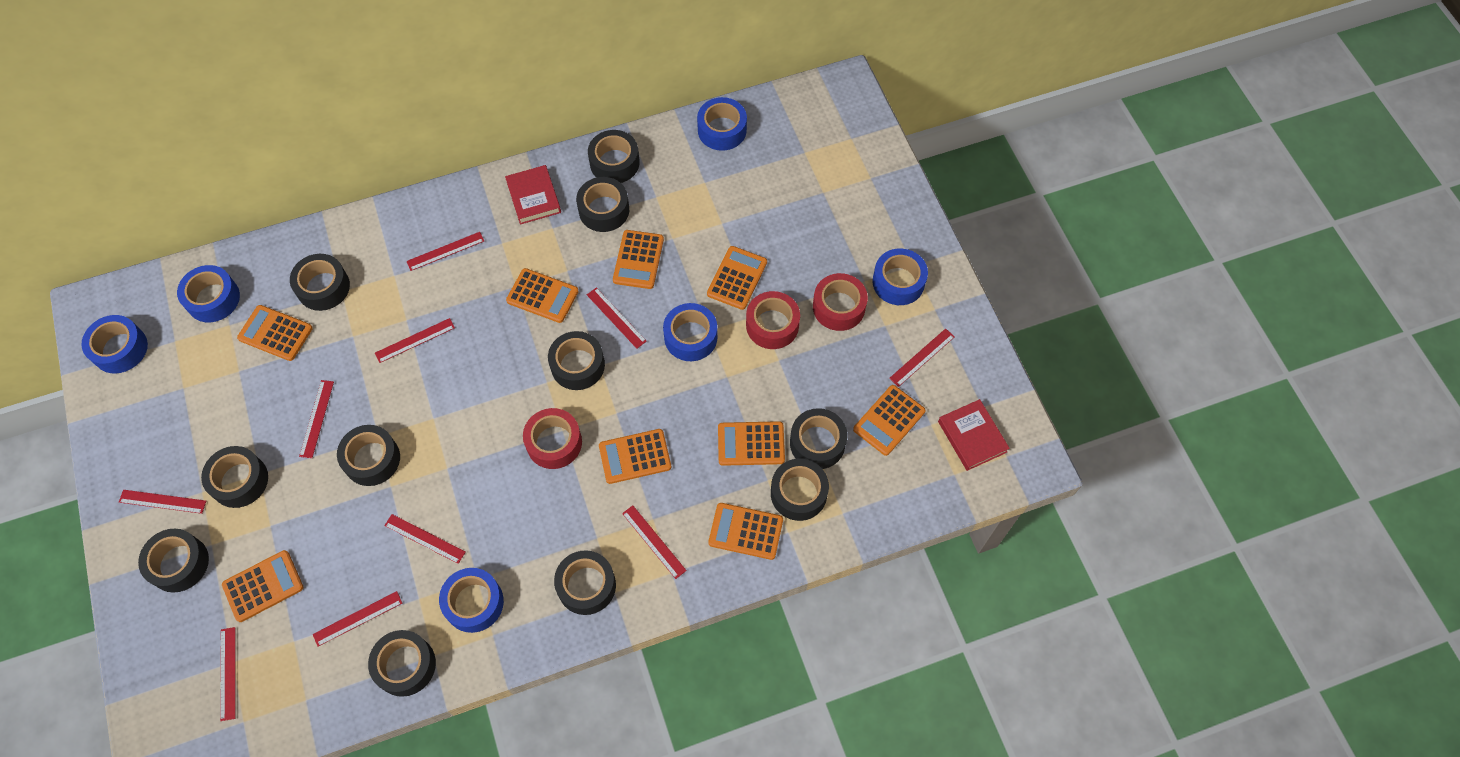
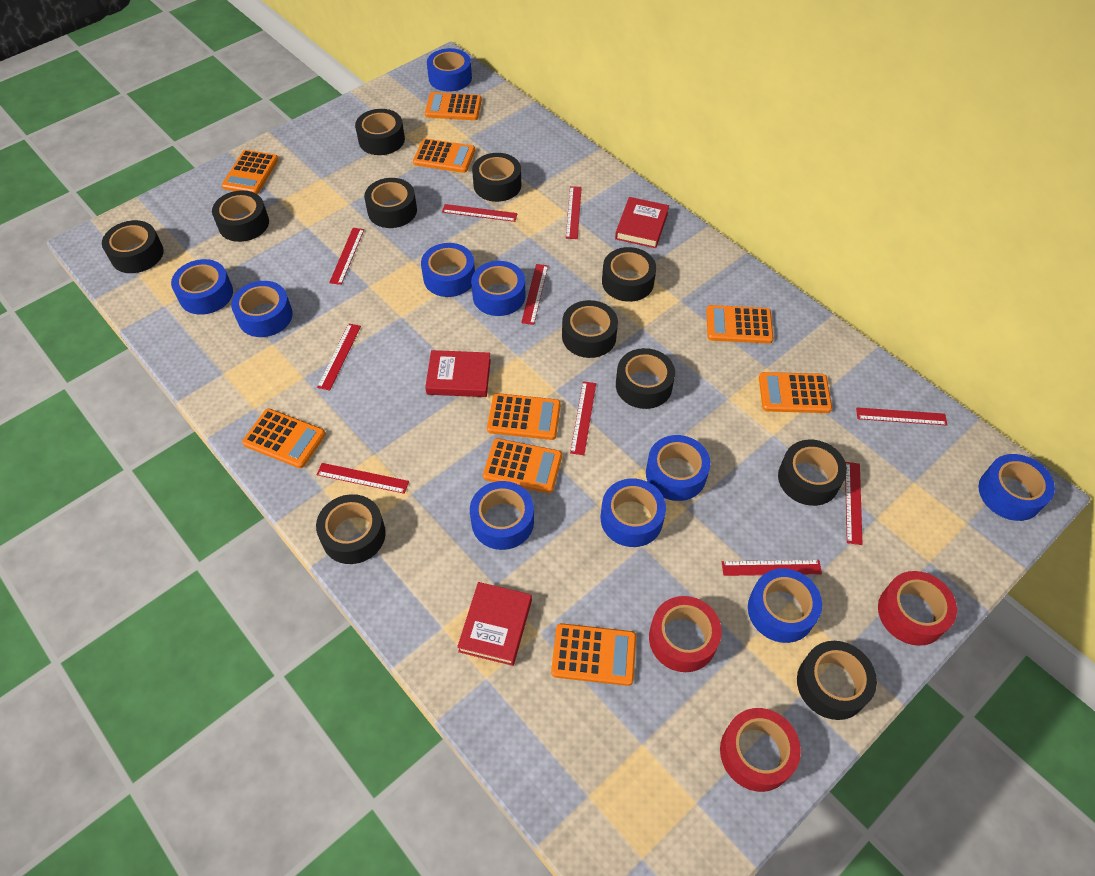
blue tape: 6 -> 10
red book: 2 -> 3

